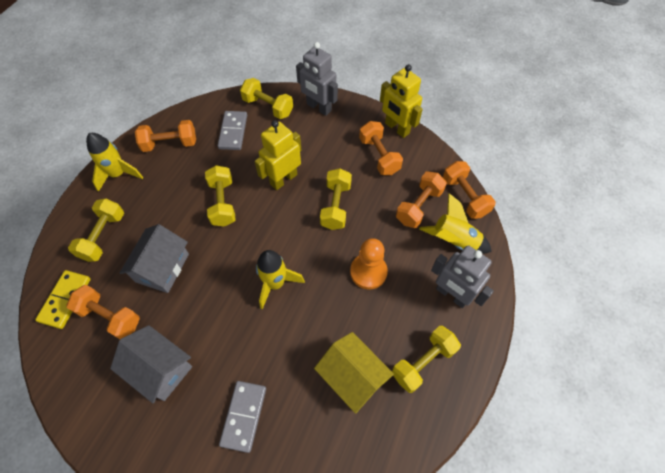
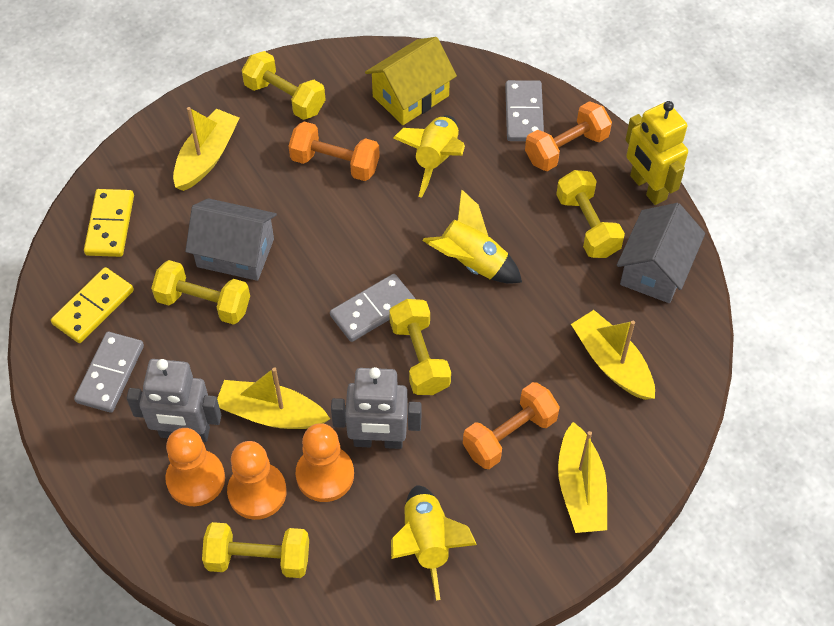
grey domino: 2 -> 3
orange dumbbell: 5 -> 3
orange pawn: 1 -> 3
yellow boat: 0 -> 4
yellow domino: 1 -> 2
yellow robot: 2 -> 1

